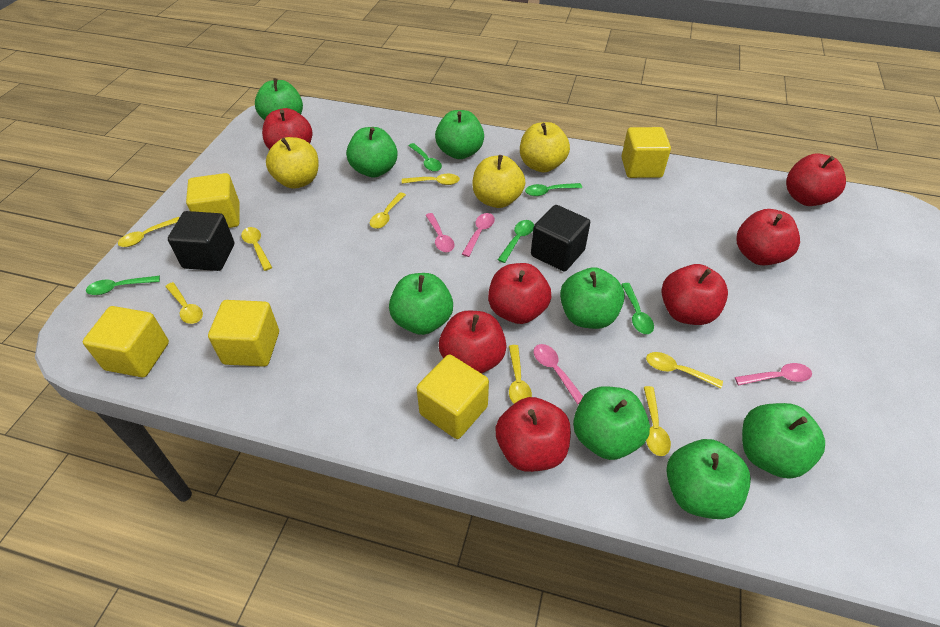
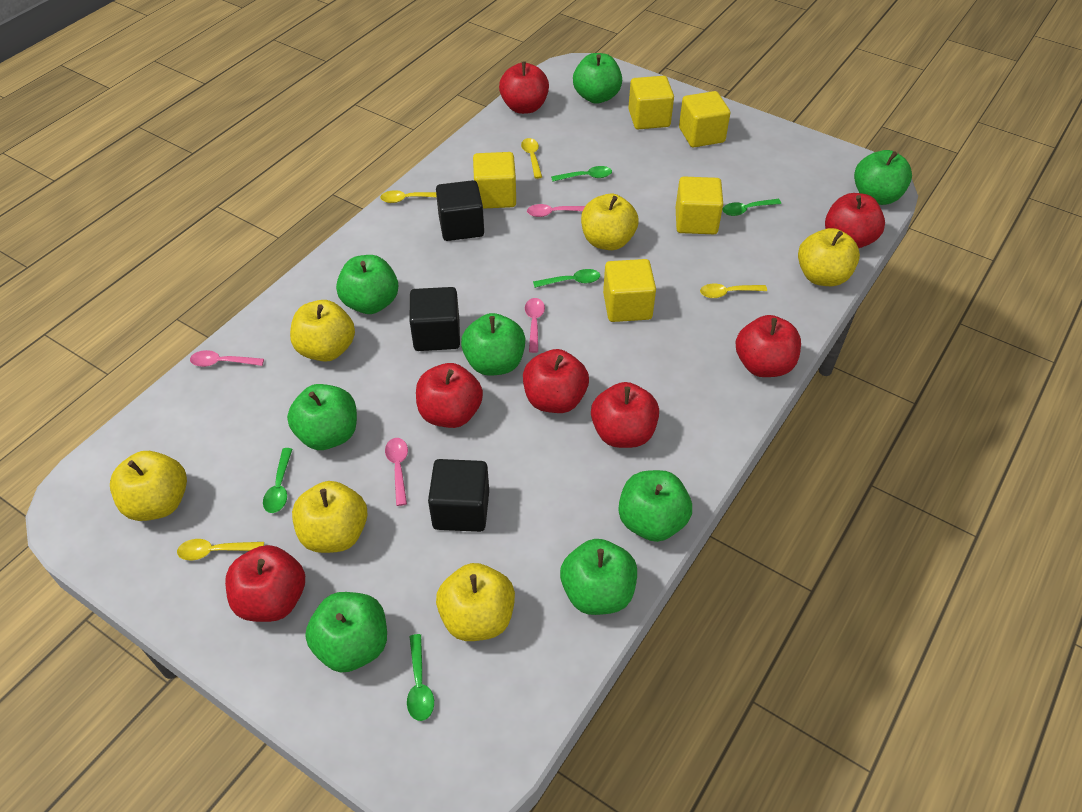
black cube: 2 -> 3
yellow apple: 3 -> 6
yellow spoon: 8 -> 4

